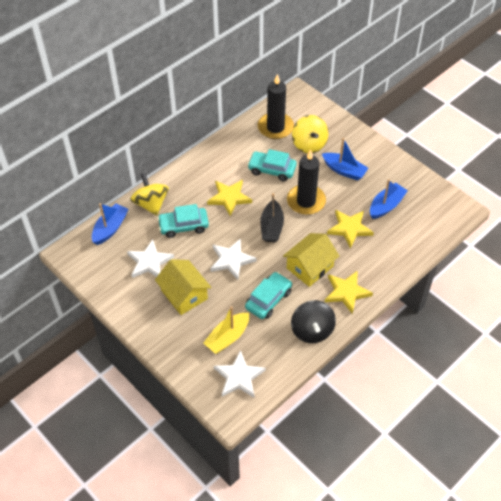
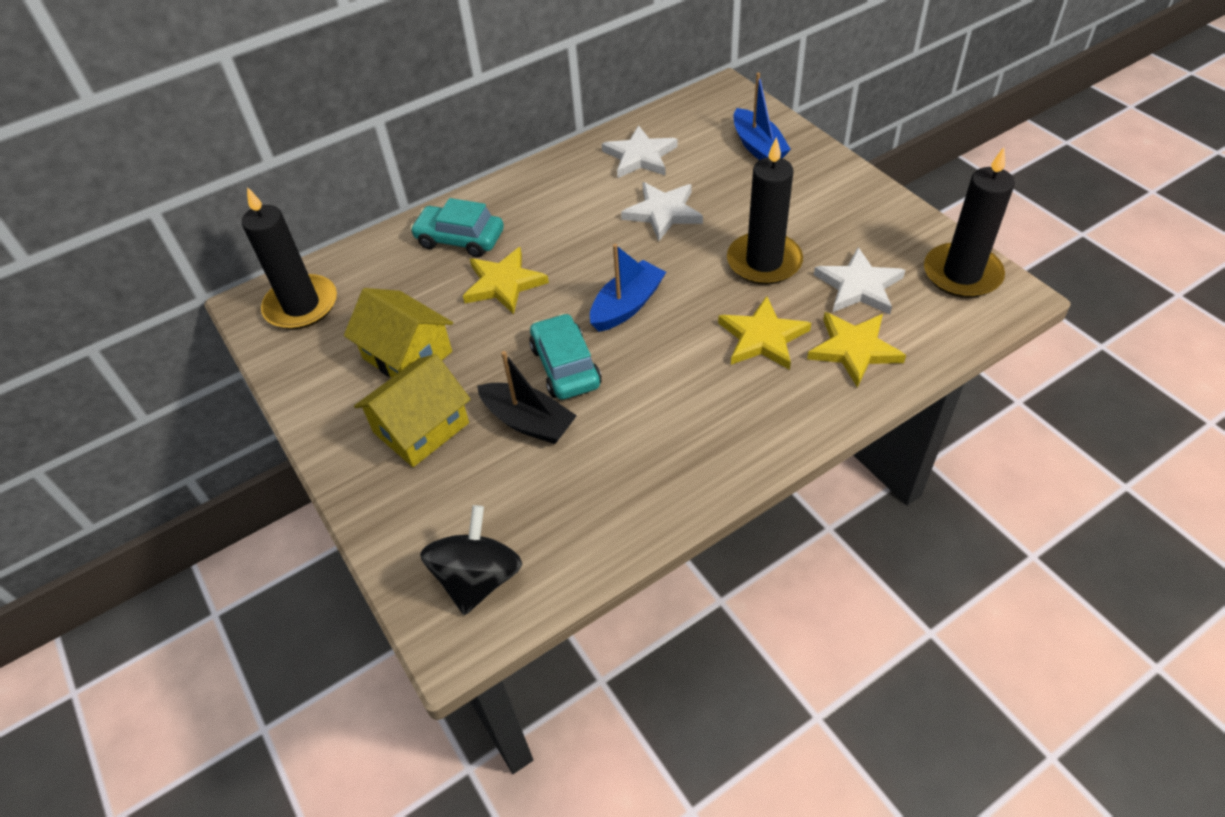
black candle: 2 -> 3
blue boat: 3 -> 2
turquoise car: 3 -> 2
yellow boat: 1 -> 0
yellow spinning top: 2 -> 0

